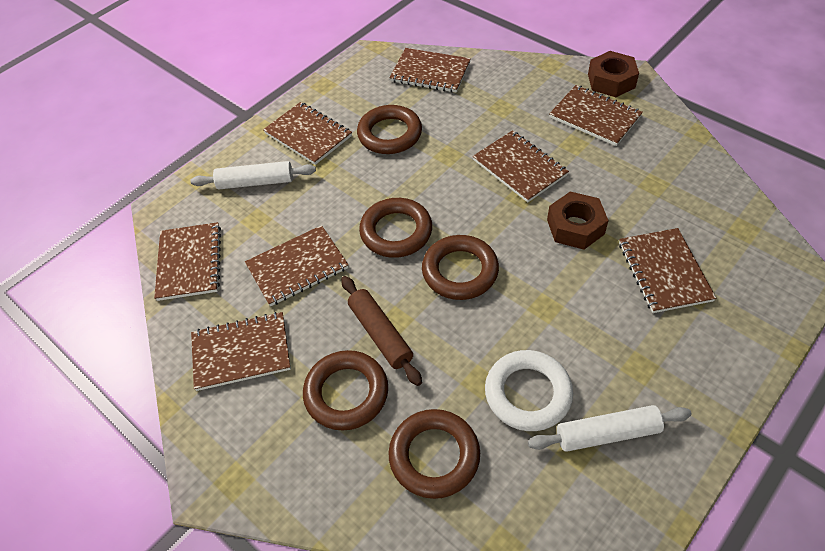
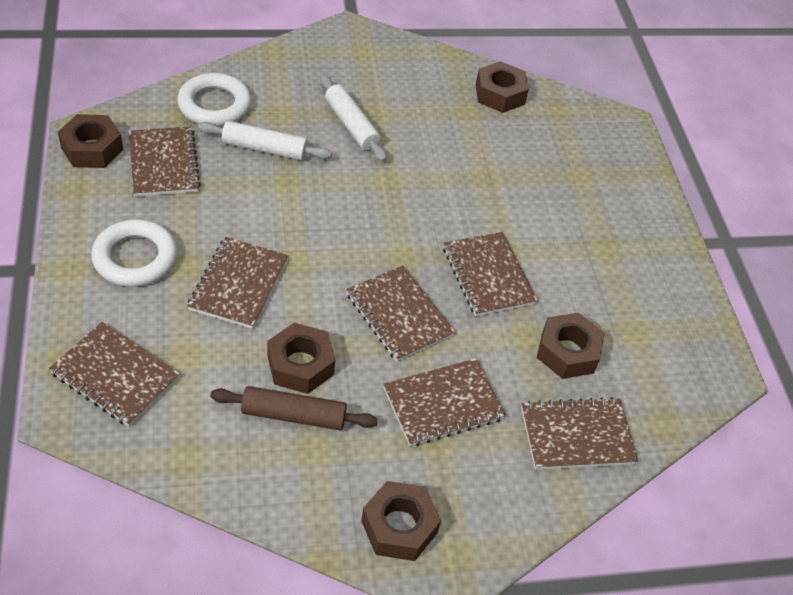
brown notebook: 8 -> 7
brown nut: 2 -> 5
brown ring: 5 -> 0
white ring: 1 -> 2

